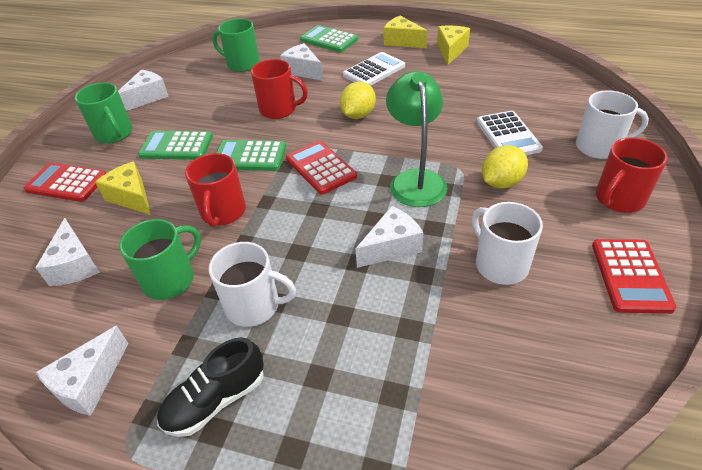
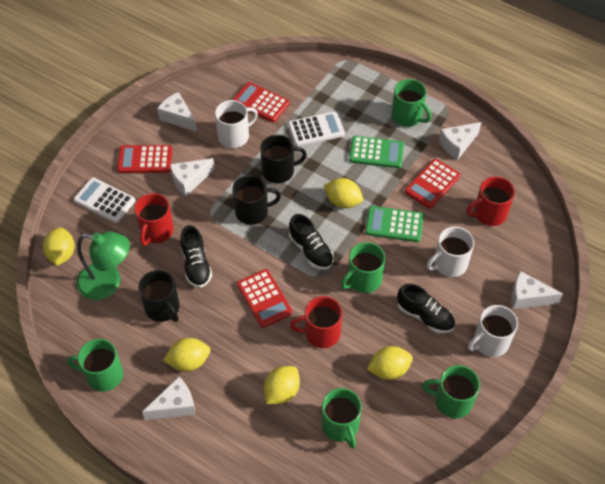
black mug: 0 -> 3
black shoe: 1 -> 3
green calculator: 3 -> 2
green mug: 3 -> 5
red calculator: 3 -> 4
yellow cheese: 3 -> 0
yellow lemon: 2 -> 5

